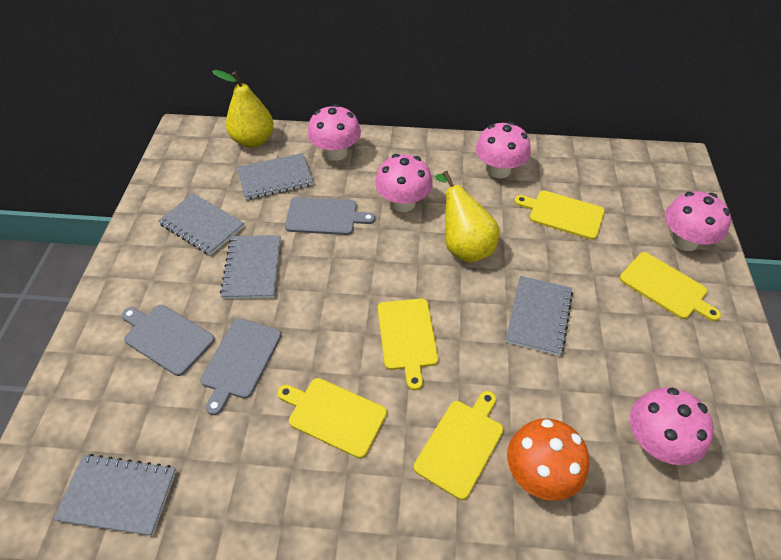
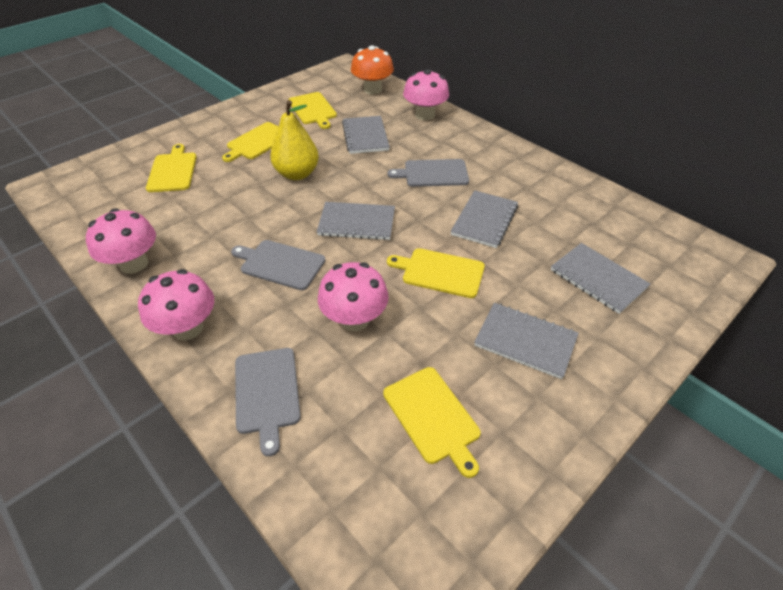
pink mushroom: 5 -> 4
yellow pear: 2 -> 1

